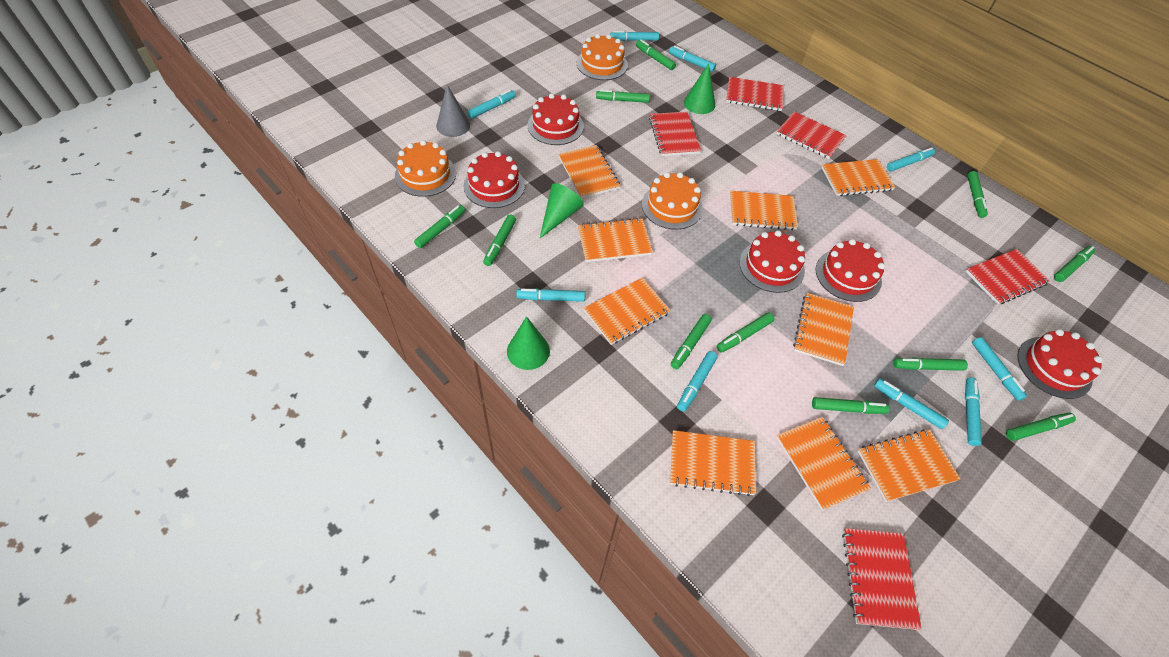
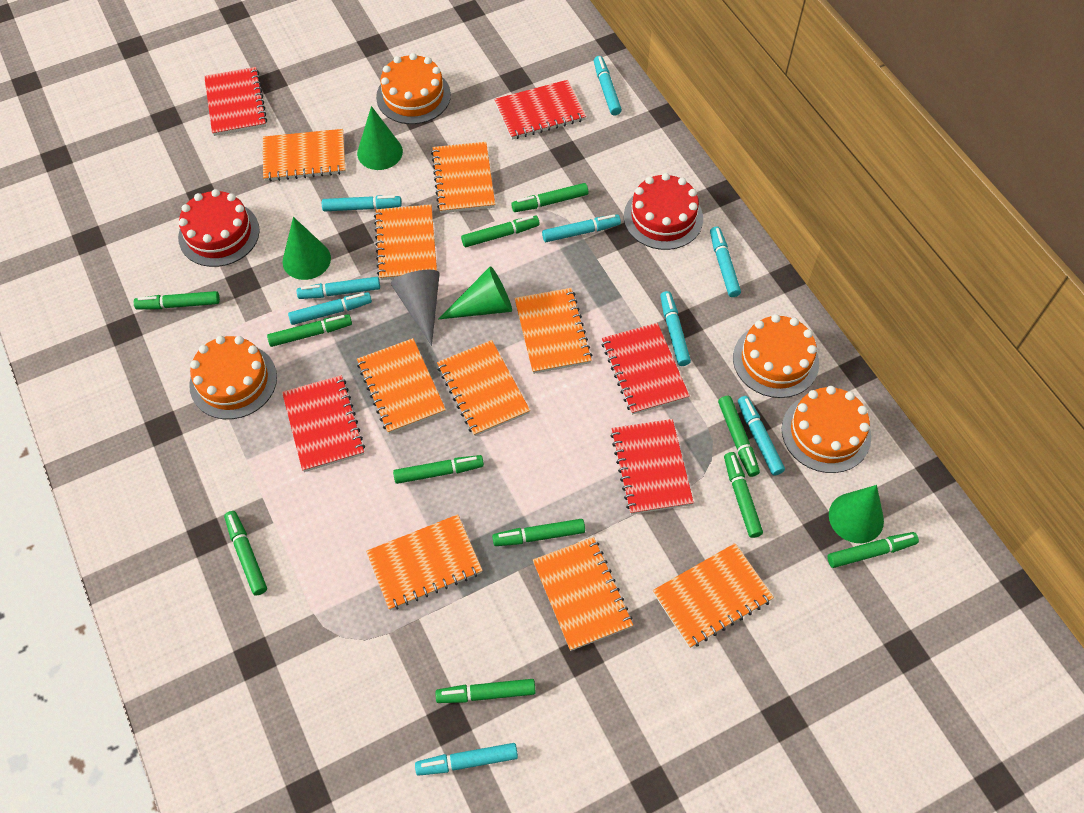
green cone: 3 -> 4
orange cake: 3 -> 4
red cake: 5 -> 2

